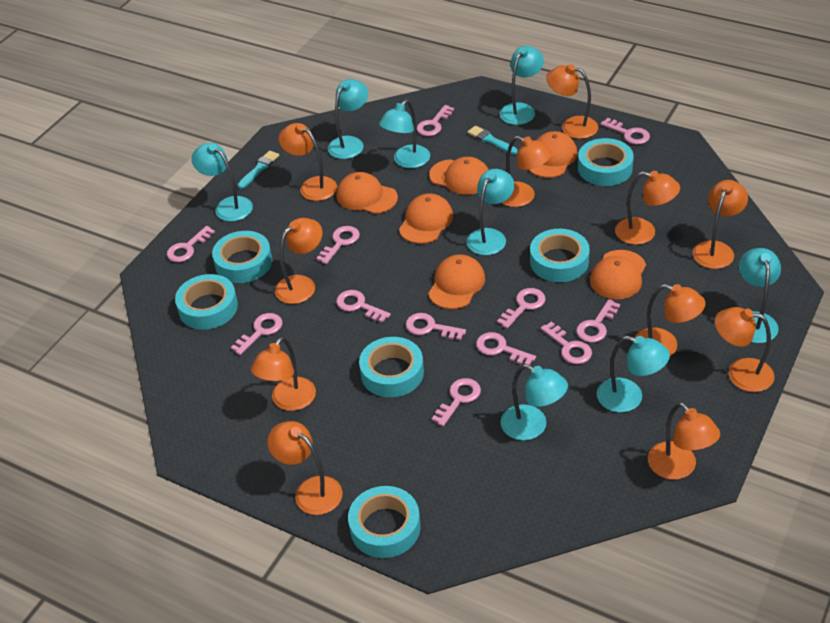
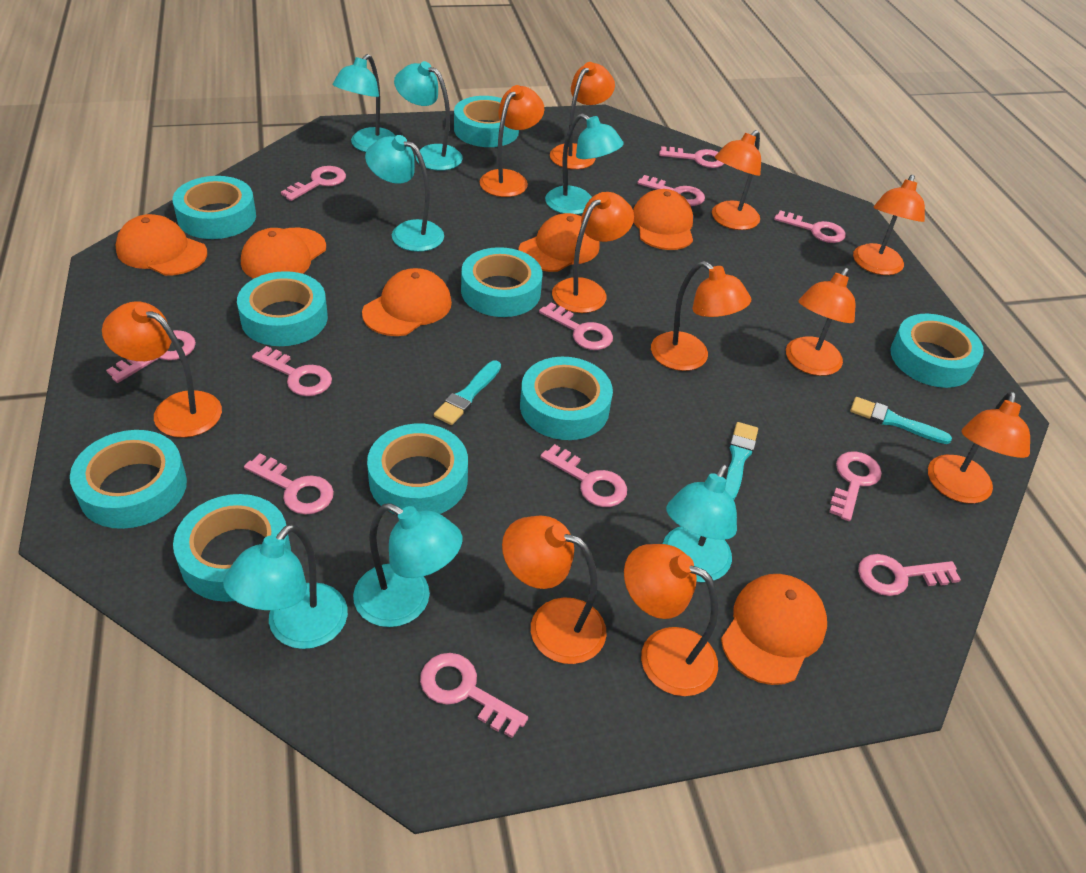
turquoise brush: 2 -> 3
turquoise lamp: 8 -> 7
turquoise tape: 6 -> 9

